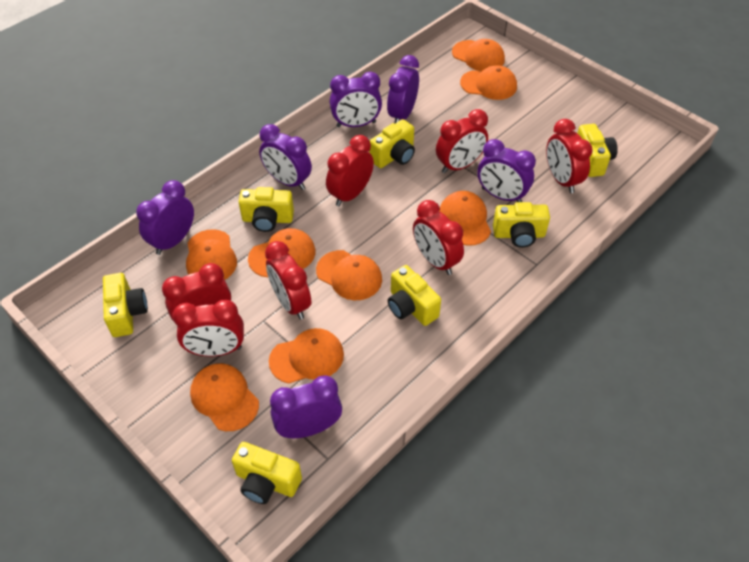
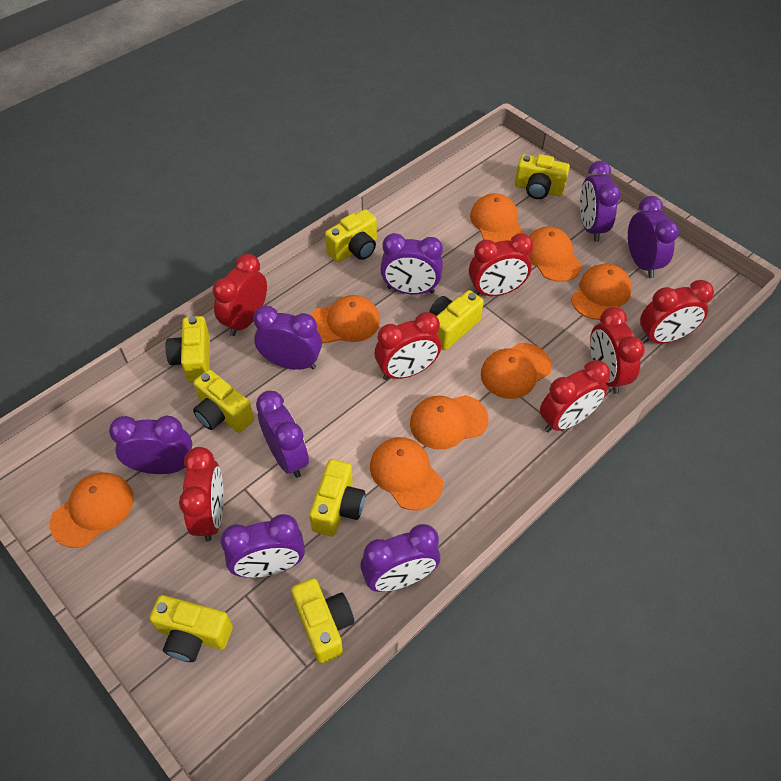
purple clock: 6 -> 8
yellow camera: 7 -> 8

